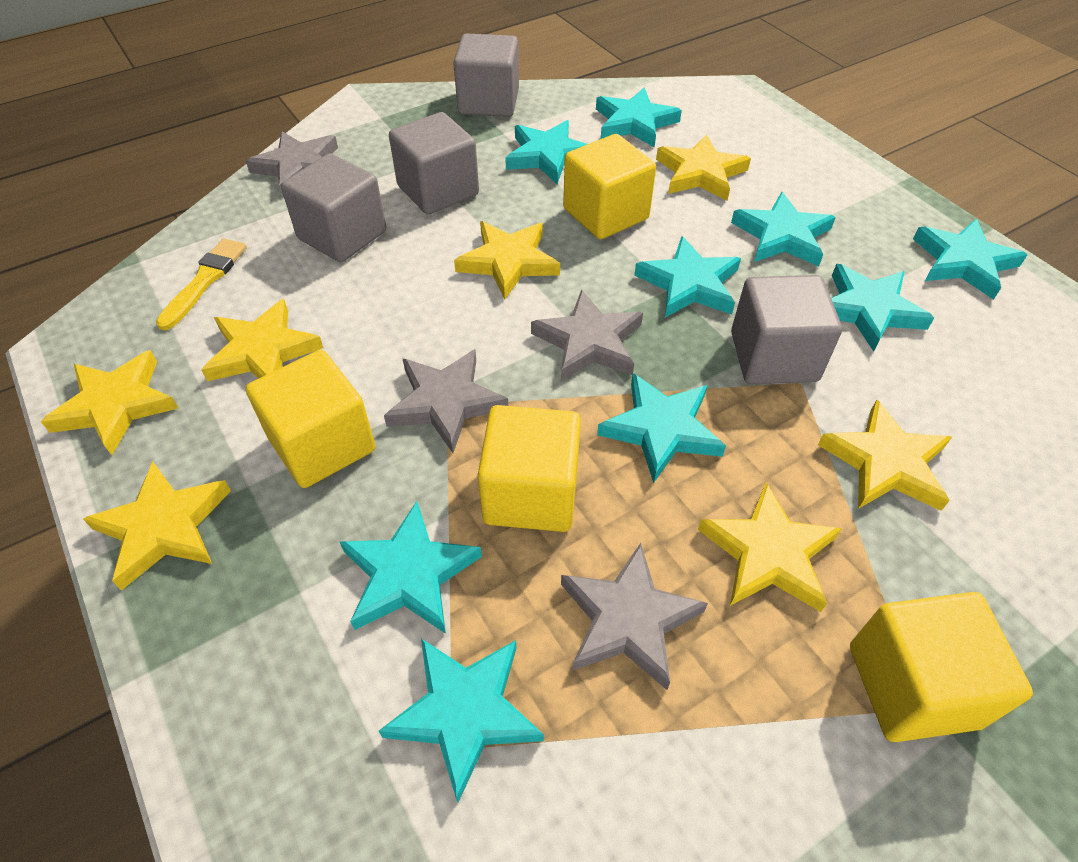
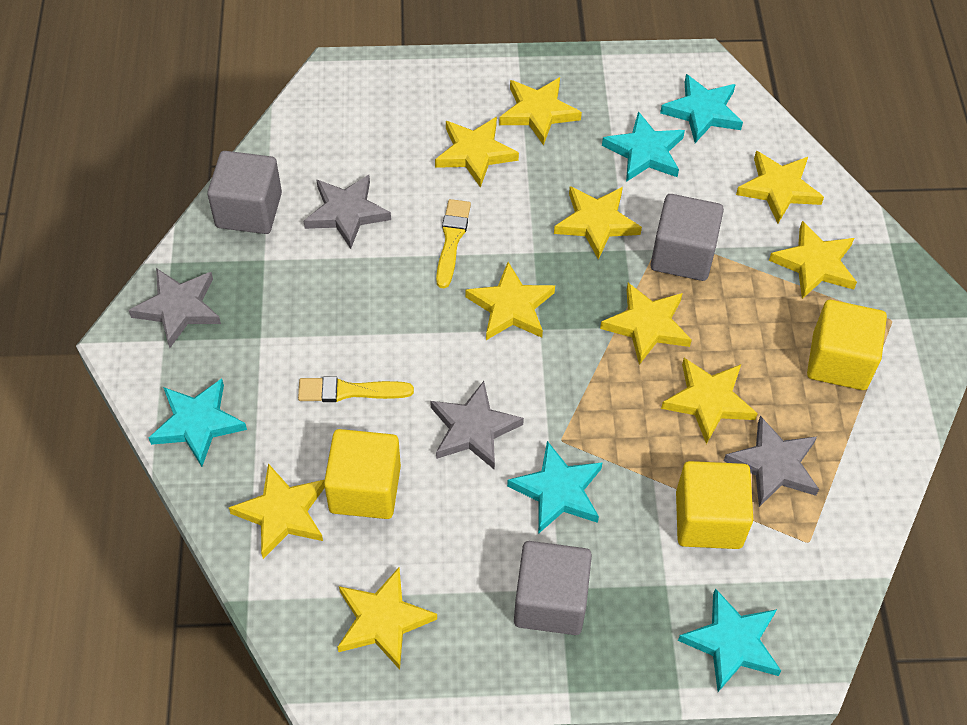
grey cube: 4 -> 3
turquoise star: 9 -> 5
yellow brush: 1 -> 2
yellow cube: 4 -> 3
yellow star: 7 -> 10

